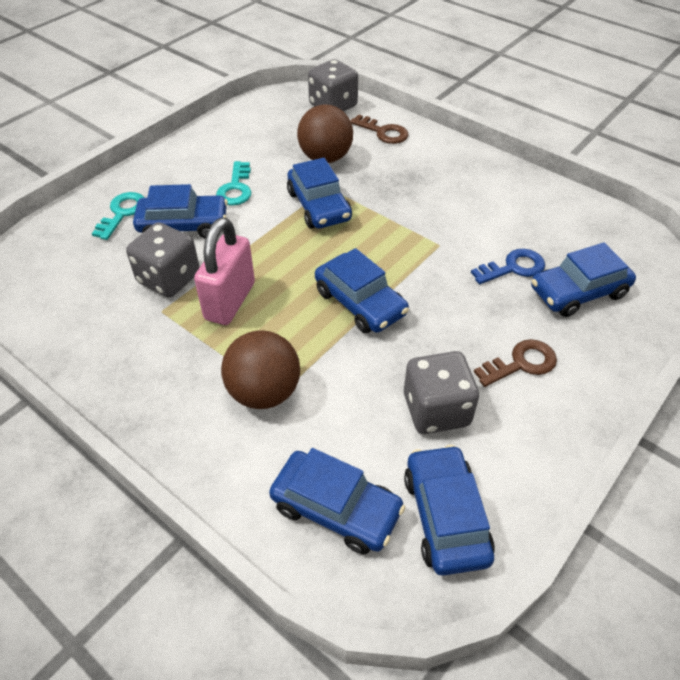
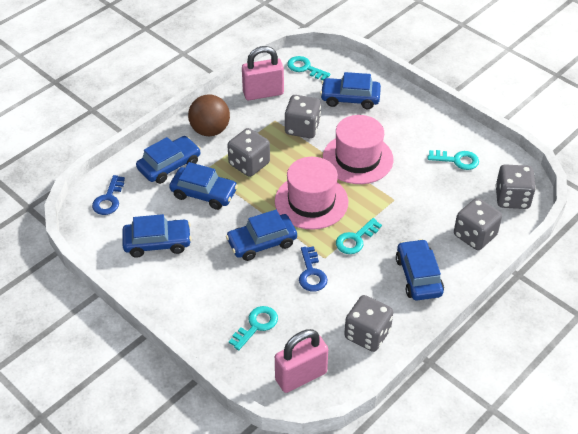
blue key: 1 -> 2
brown ball: 2 -> 1
brown key: 2 -> 0
grey dice: 3 -> 5
pink hat: 0 -> 2
pink padlock: 1 -> 2
turquoise key: 2 -> 4

